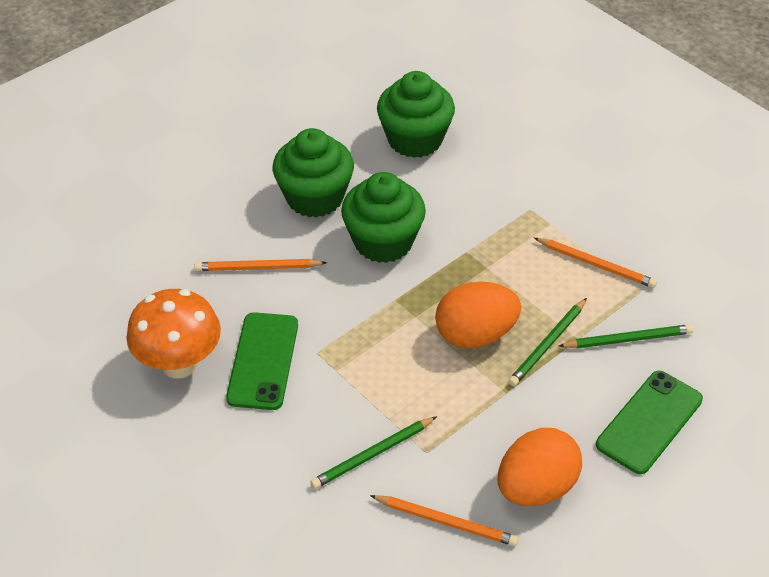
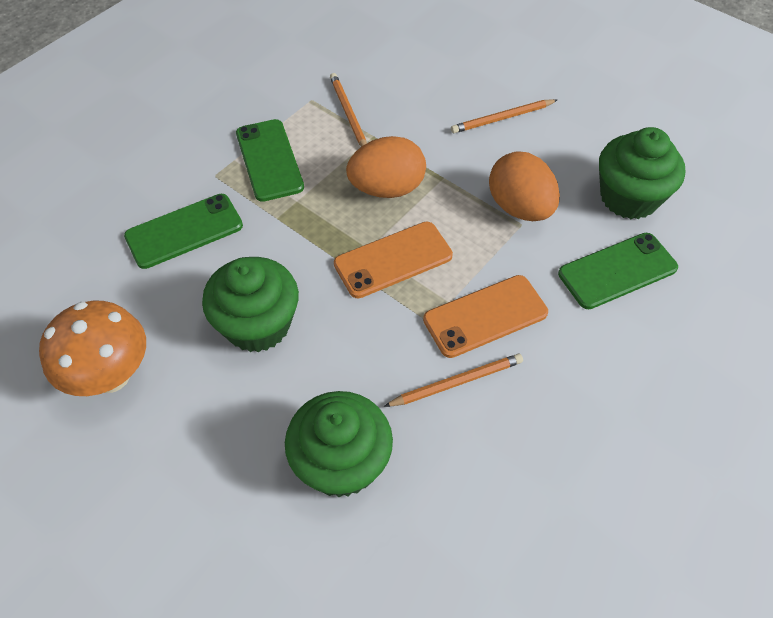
green pencil: 3 -> 0
green phone: 2 -> 3
orange phone: 0 -> 2

